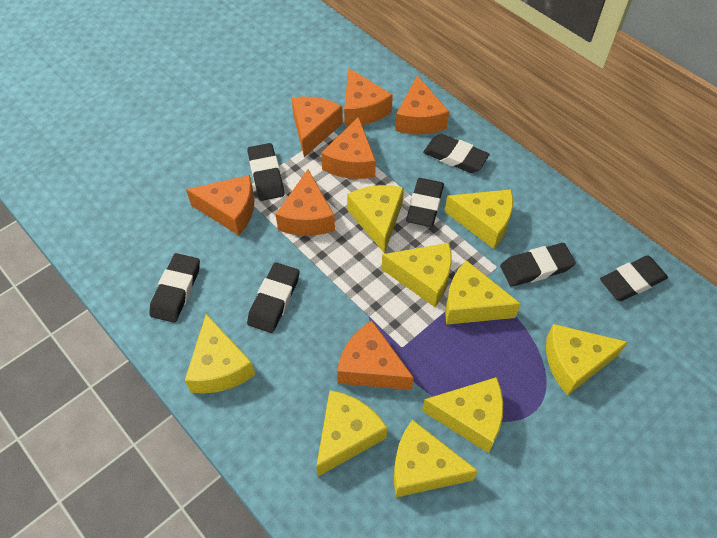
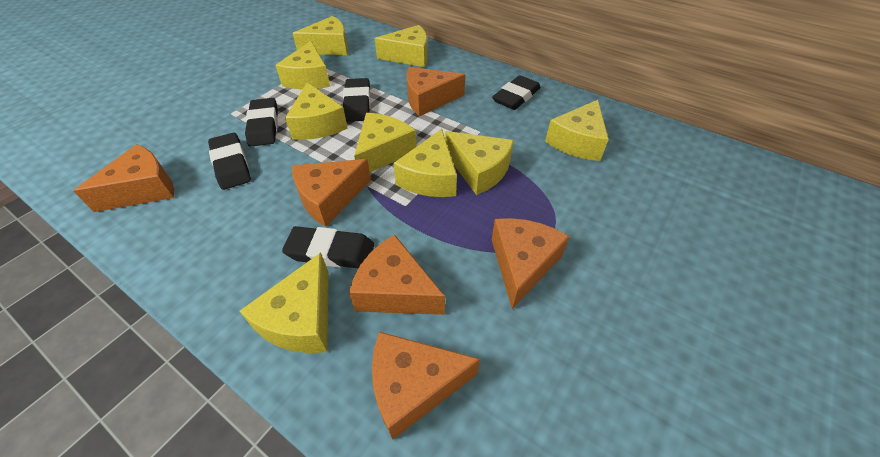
black eraser: 7 -> 5
orange cheese: 7 -> 6

